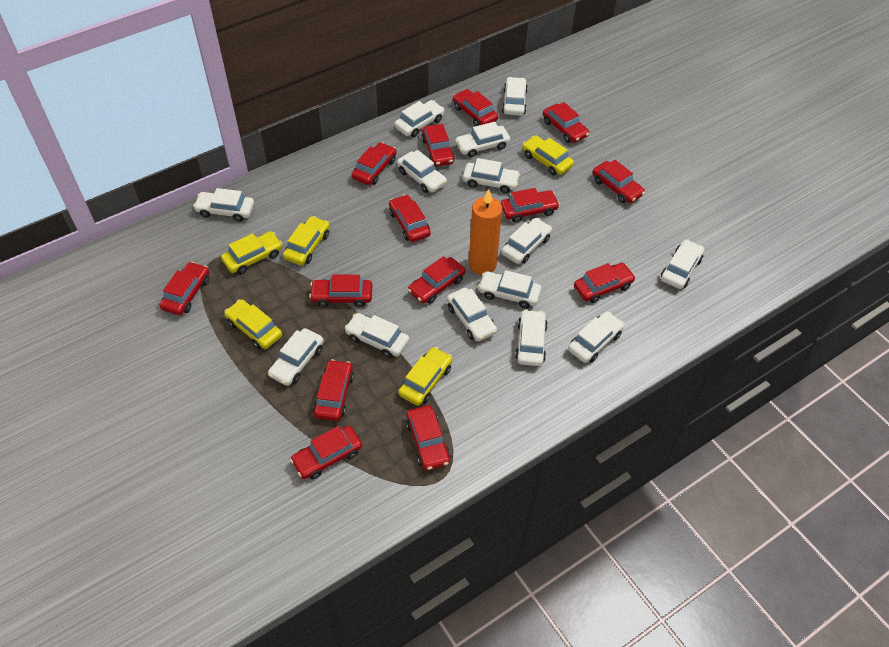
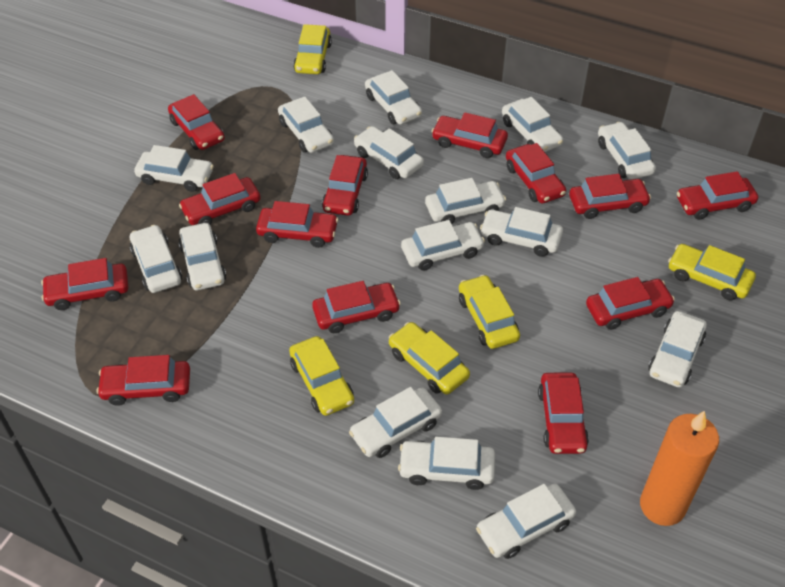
red car: 14 -> 13
white car: 14 -> 15

